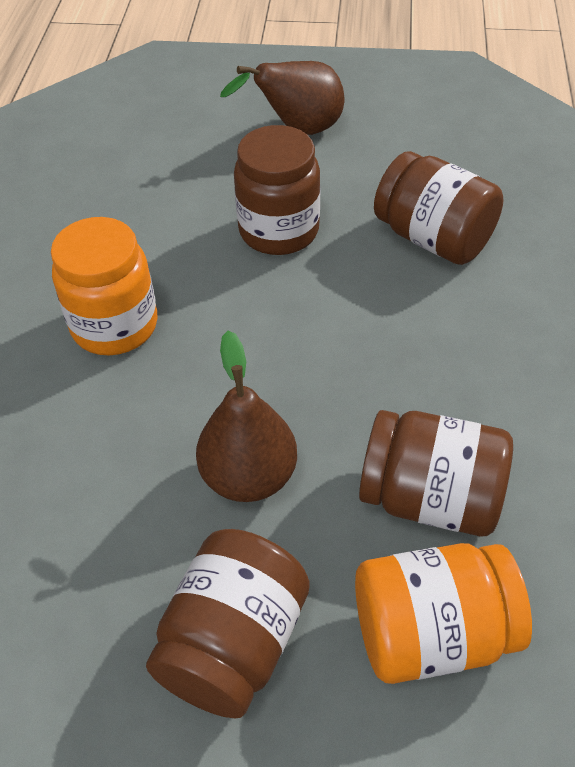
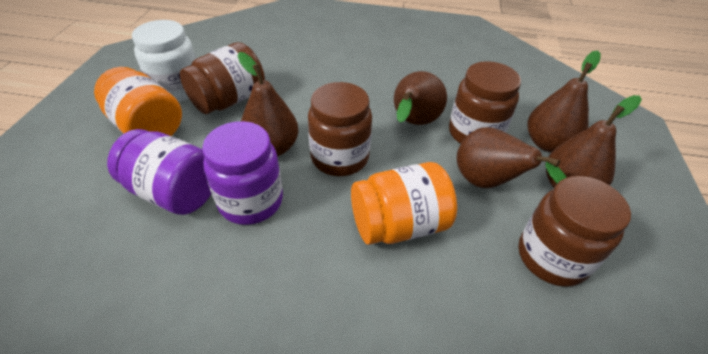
brown pear: 2 -> 5
purple jar: 0 -> 2
white jar: 0 -> 1

